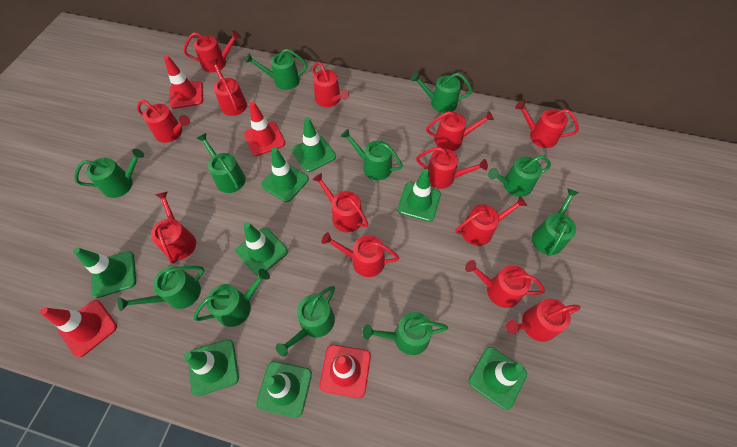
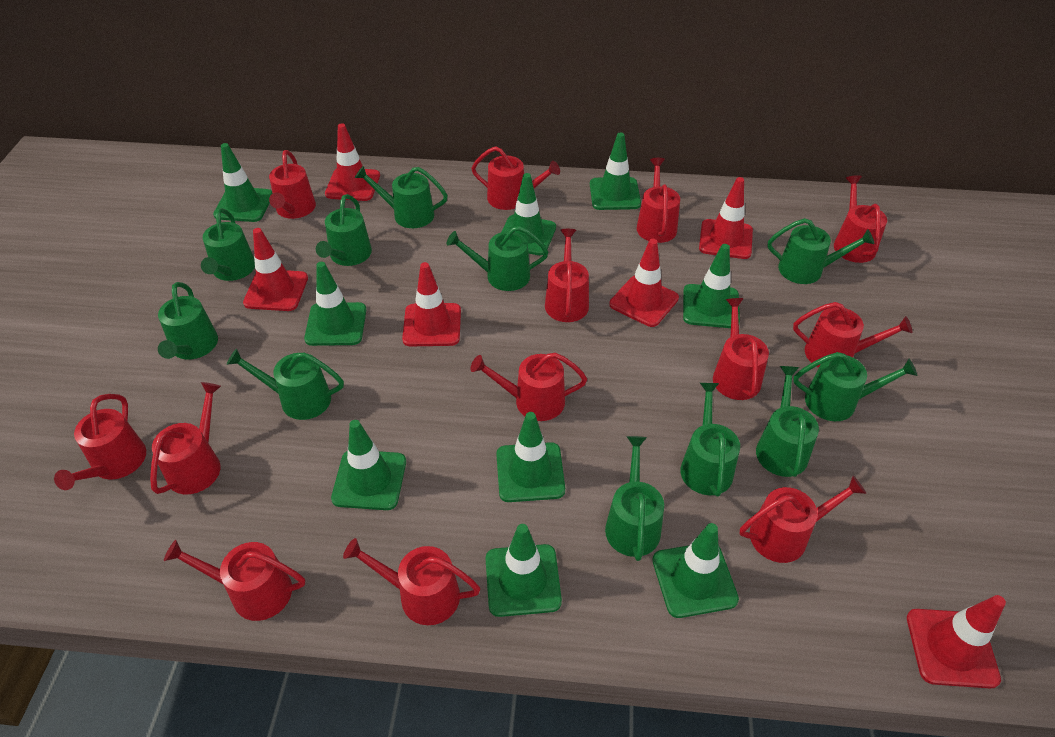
green traffic cone: 8 -> 9
red traffic cone: 4 -> 6

